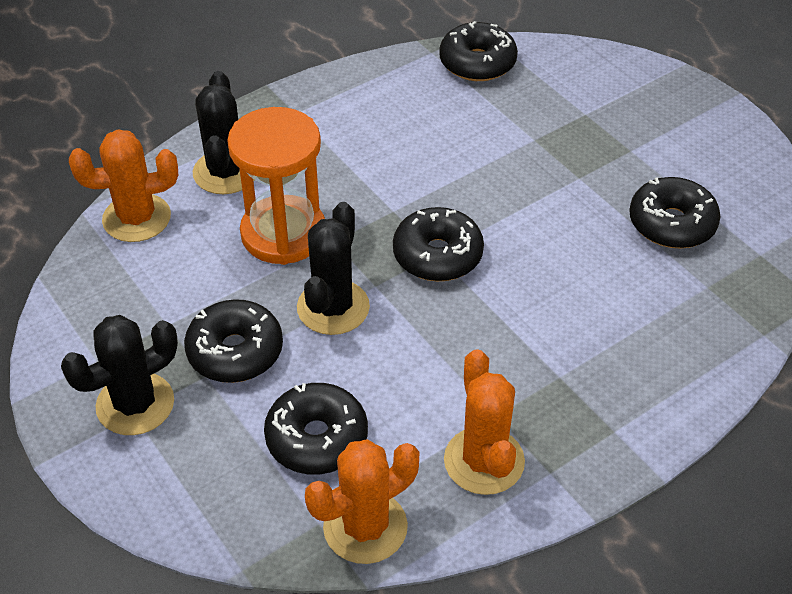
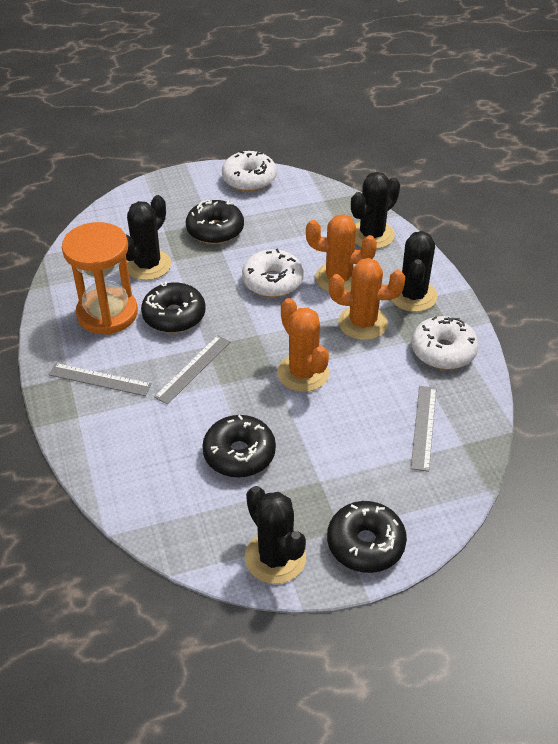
black cactus: 3 -> 4
black donut: 5 -> 4
grey ruler: 0 -> 3
white donut: 0 -> 3

